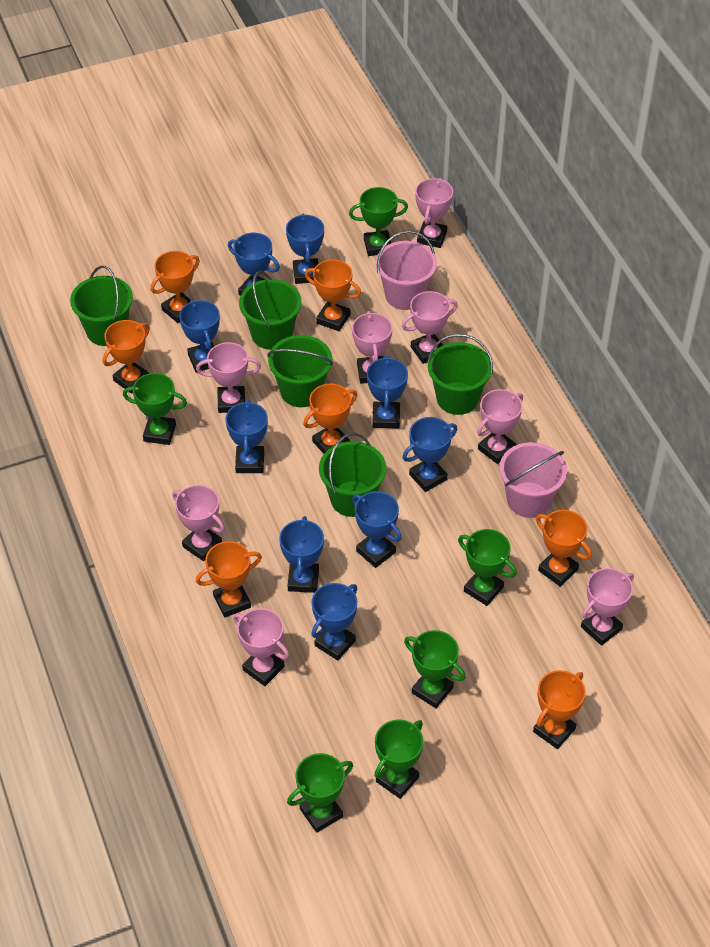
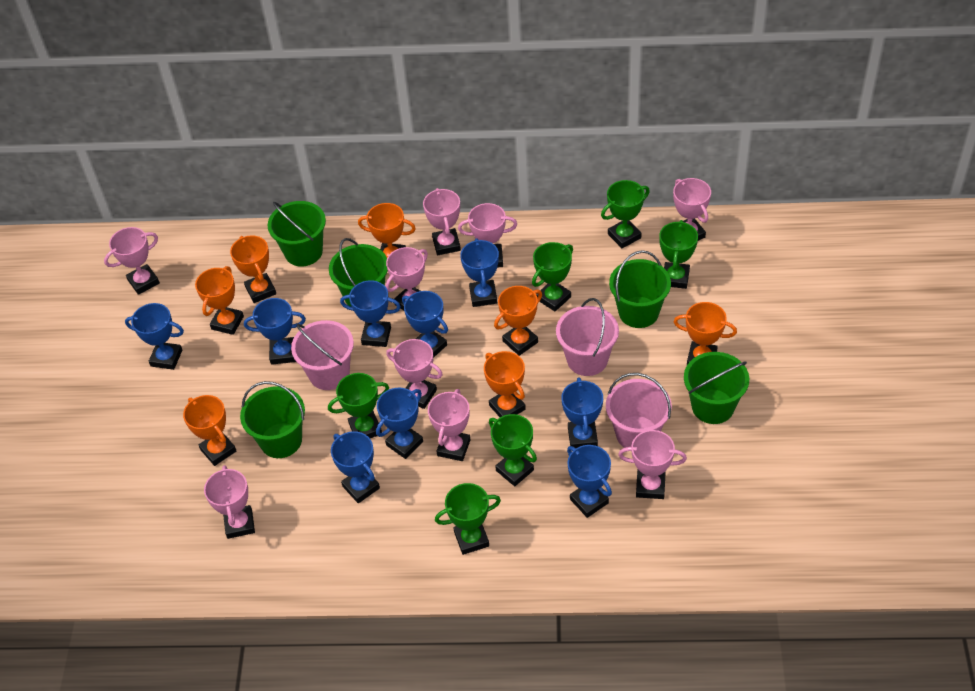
pink bucket: 2 -> 3
pink trophy: 8 -> 9

